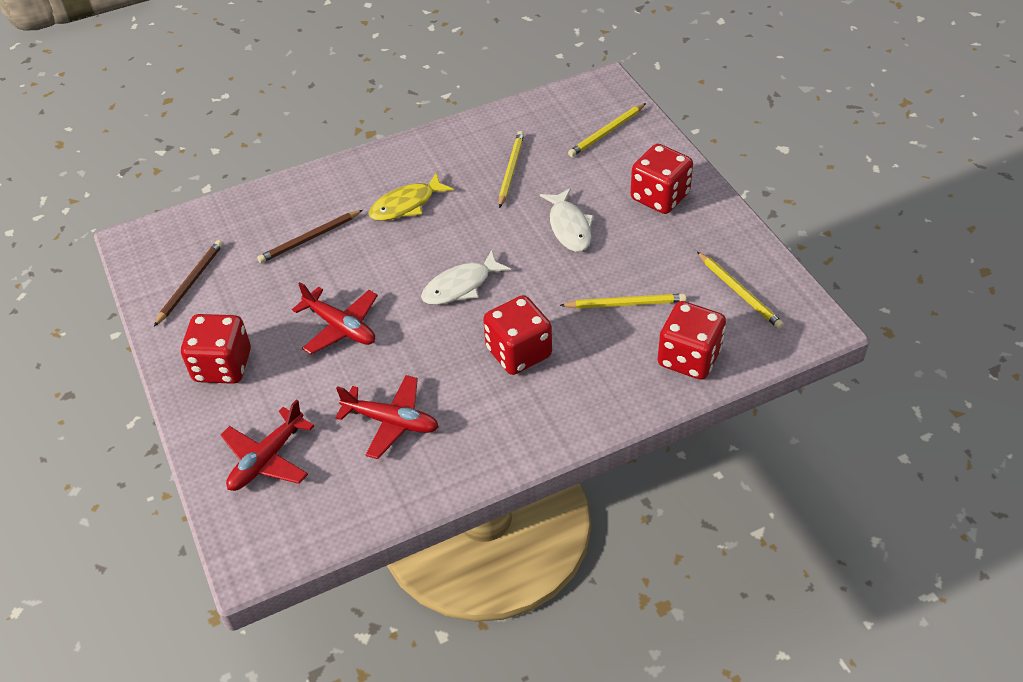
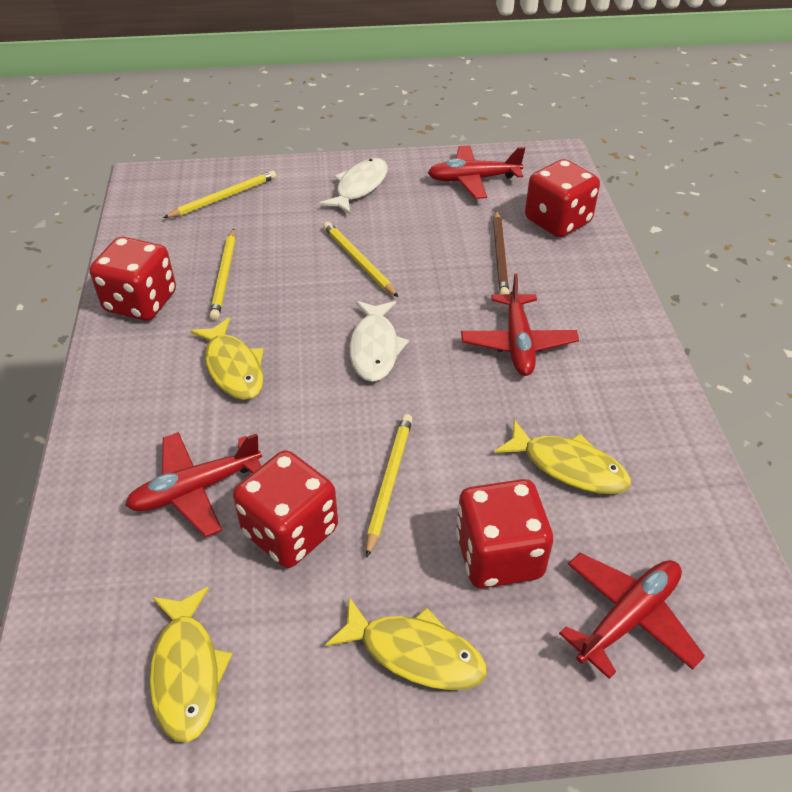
brown pencil: 2 -> 1
red plane: 3 -> 4
yellow fish: 1 -> 4

